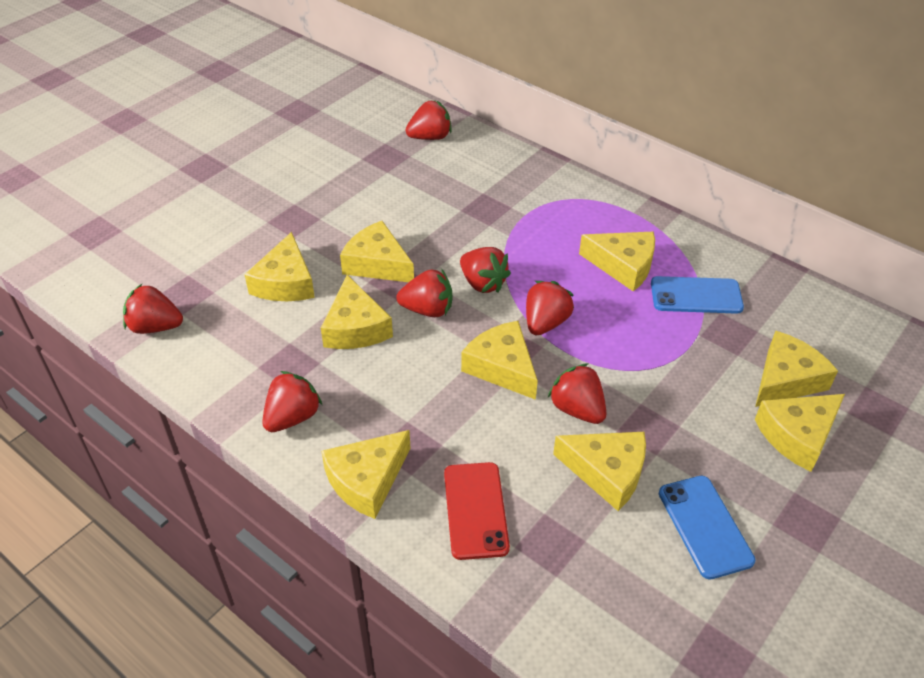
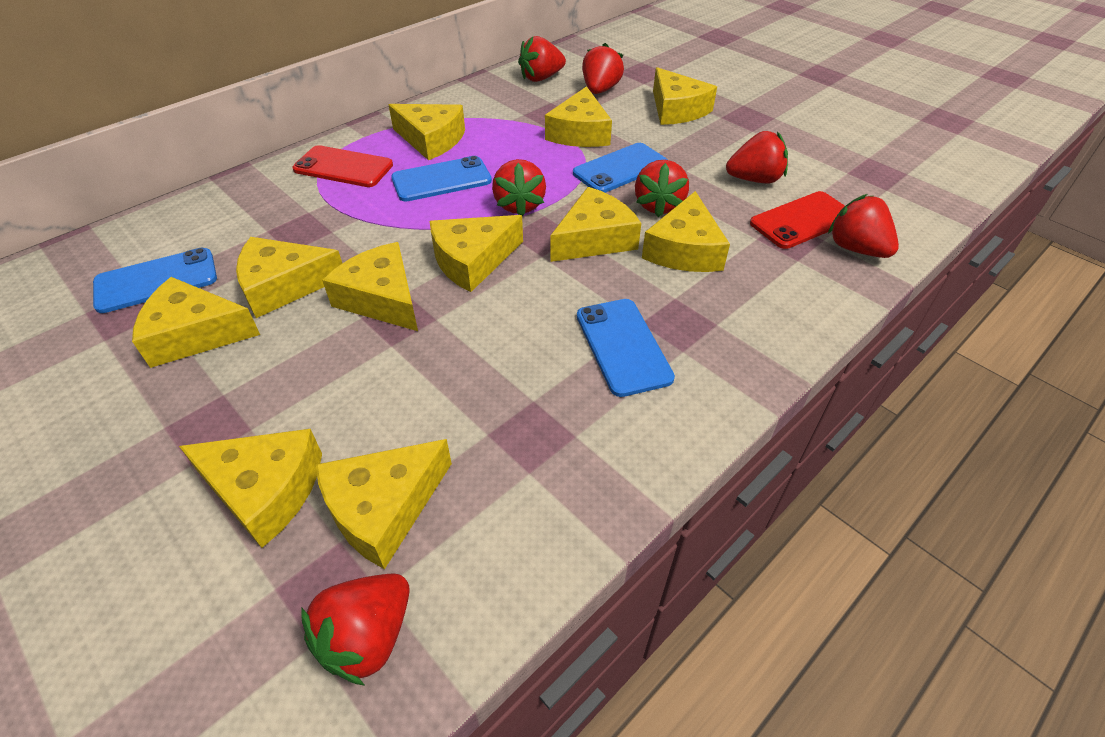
blue phone: 2 -> 4
red phone: 1 -> 2
yellow cheese: 9 -> 11

